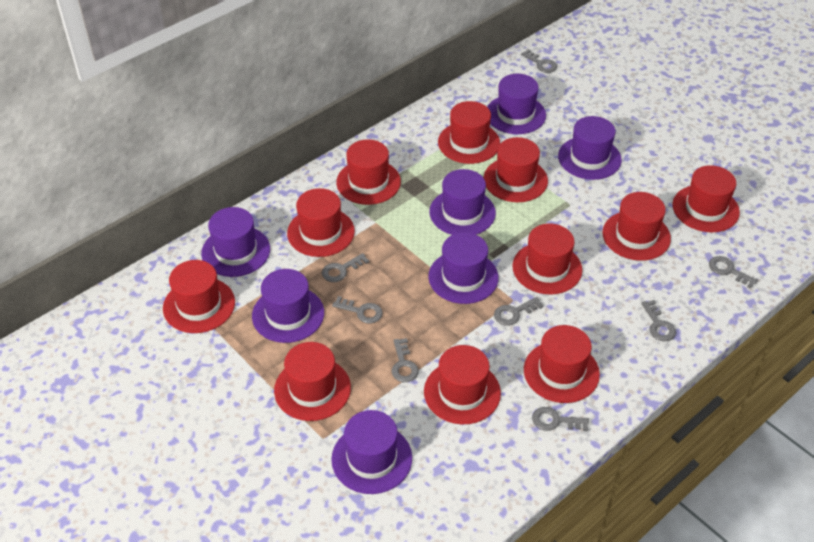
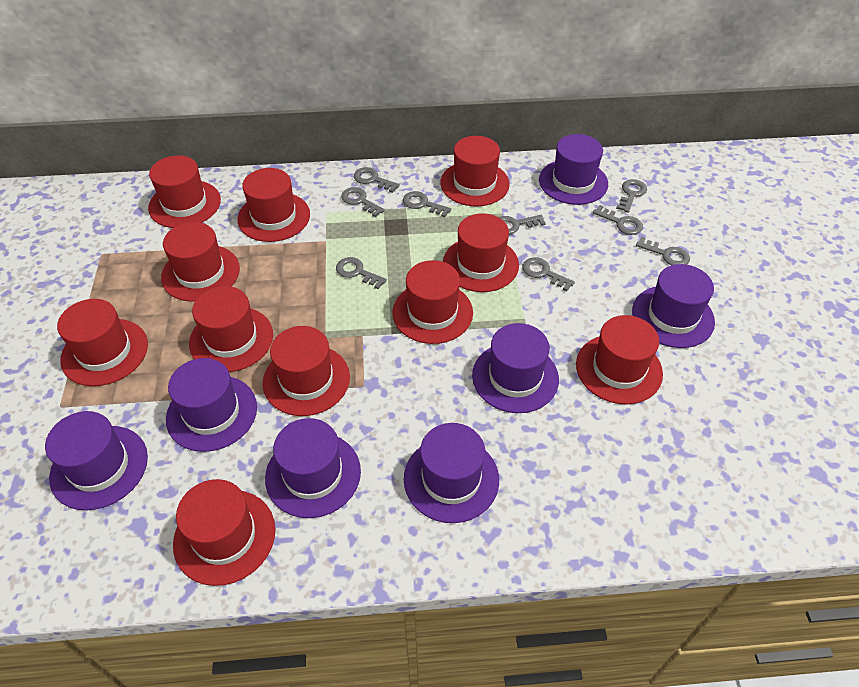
grey key: 8 -> 9

